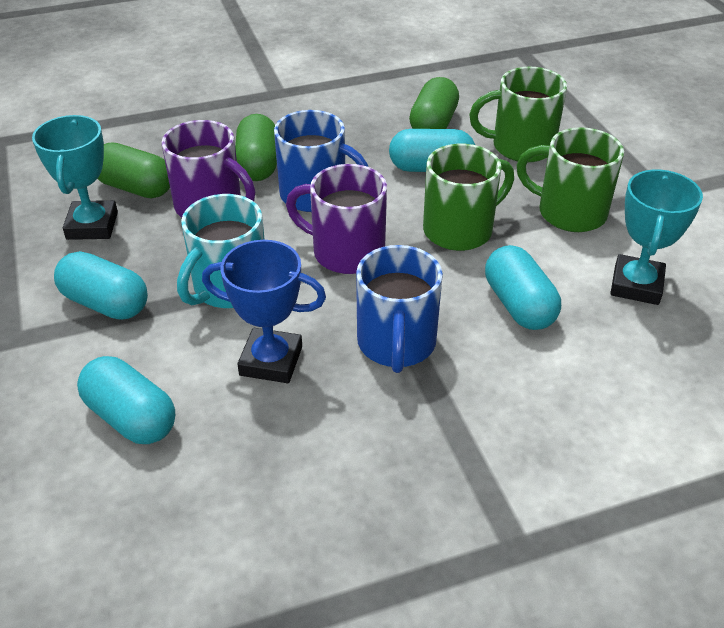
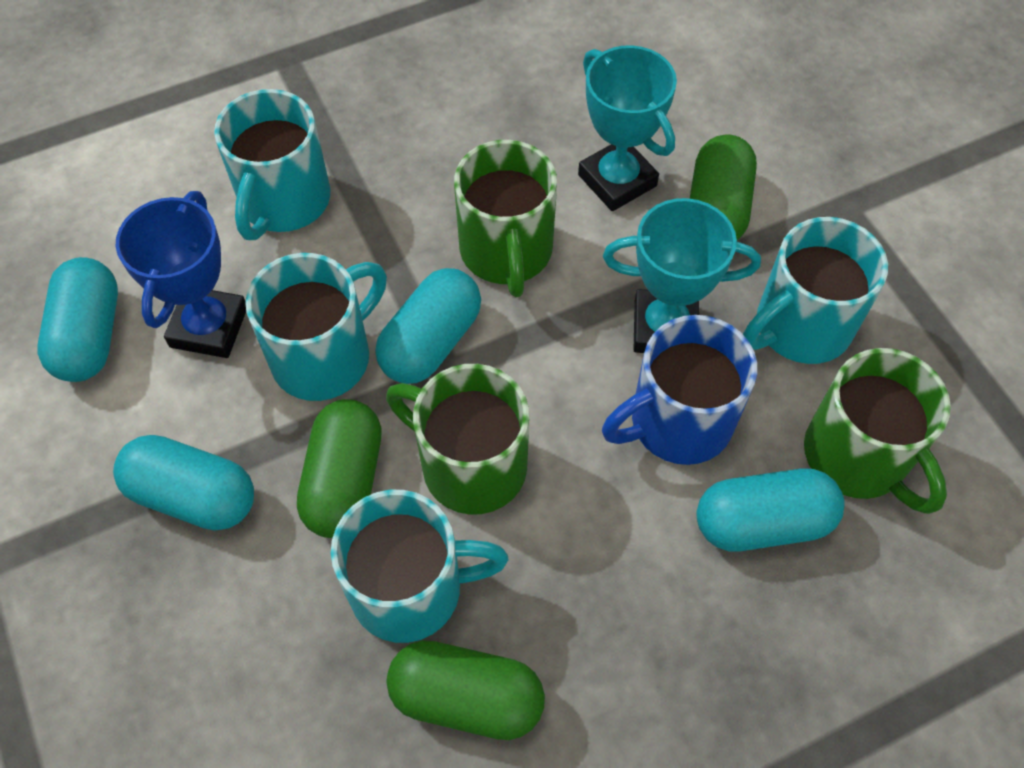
blue mug: 2 -> 1
purple mug: 2 -> 0
turquoise mug: 1 -> 4

